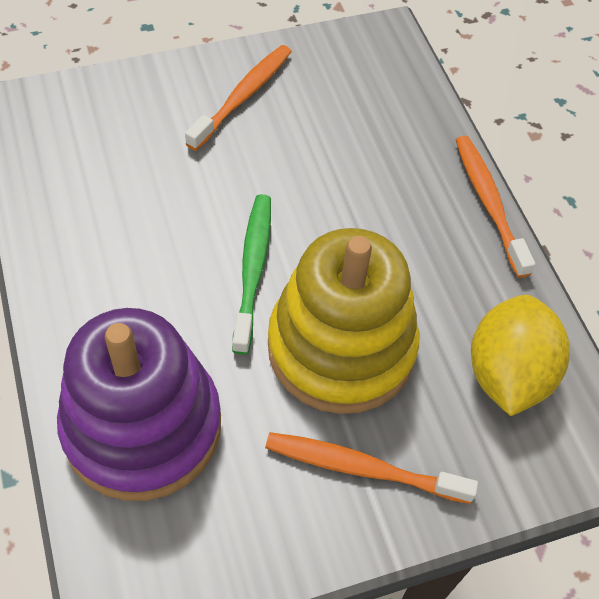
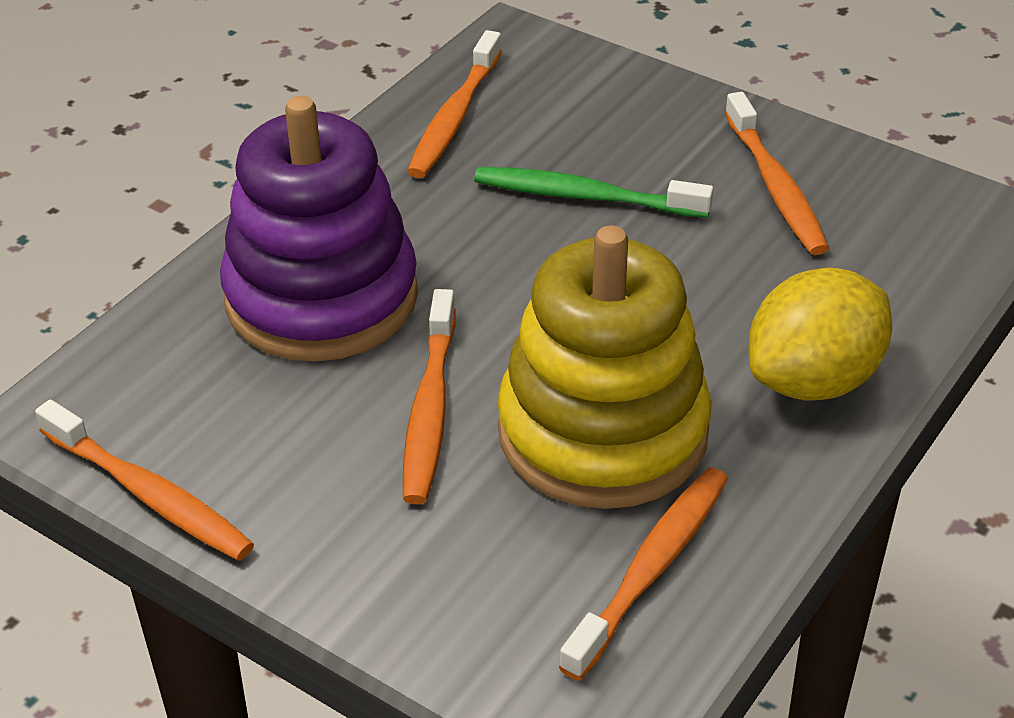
orange toothbrush: 3 -> 5

